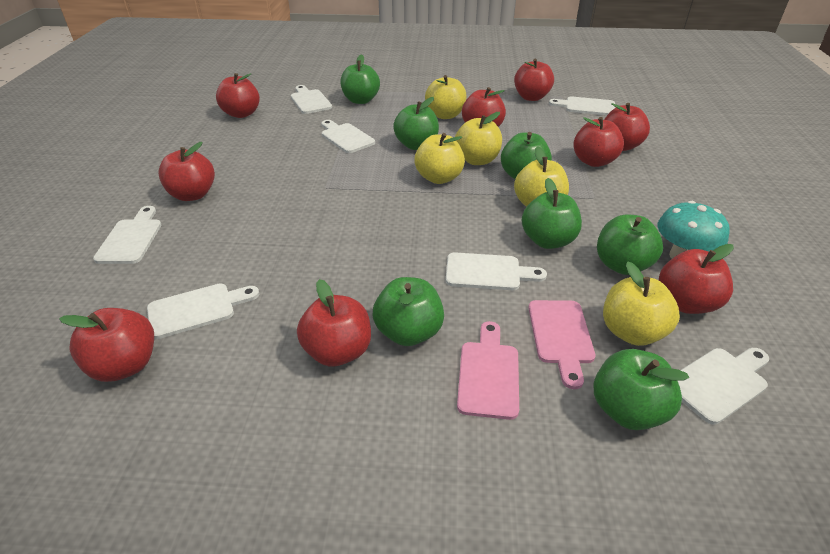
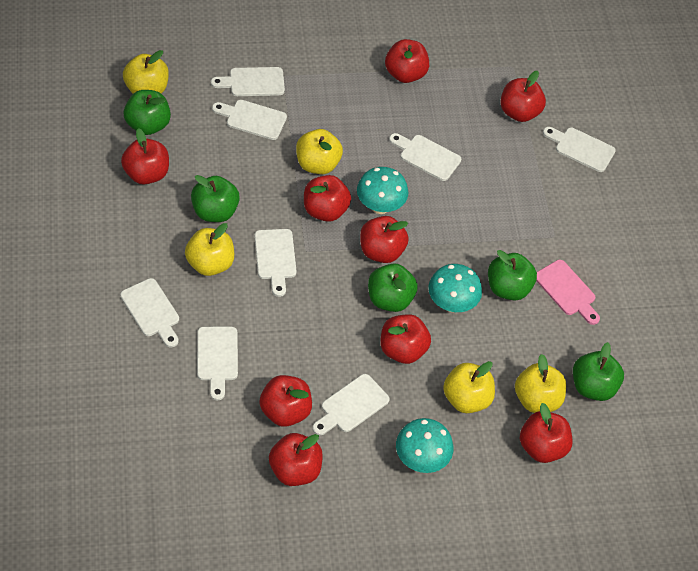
green apple: 7 -> 5
pink cutting board: 2 -> 1
turquoise mushroom: 1 -> 3
white cutting board: 7 -> 8

